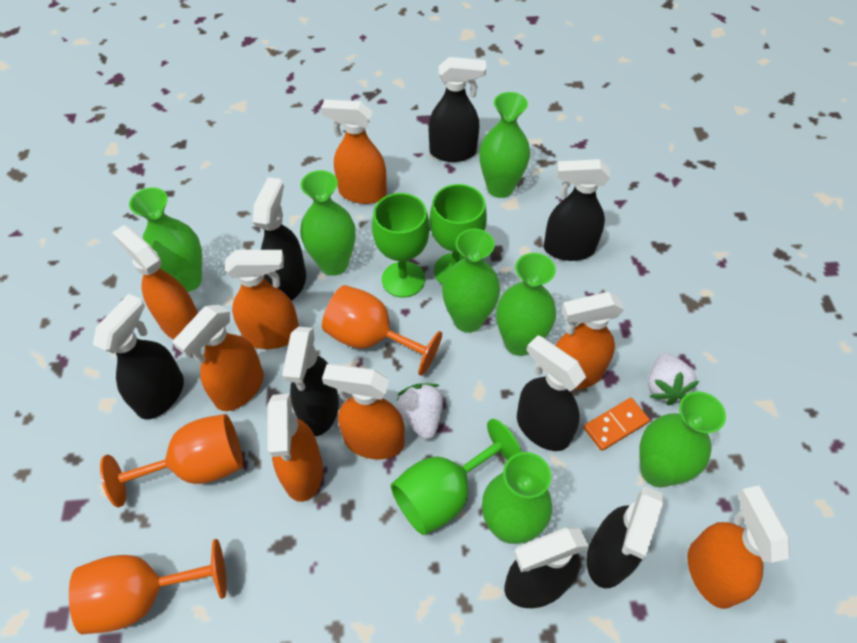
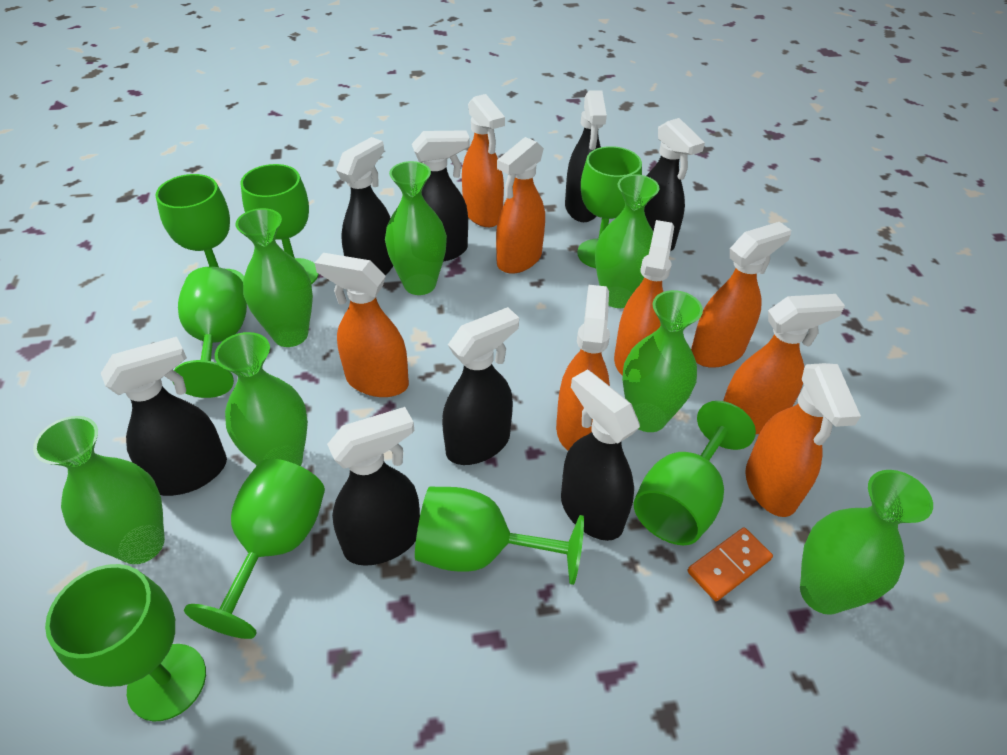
green goblet: 3 -> 8
orange goblet: 3 -> 0
white strawberry: 2 -> 0

